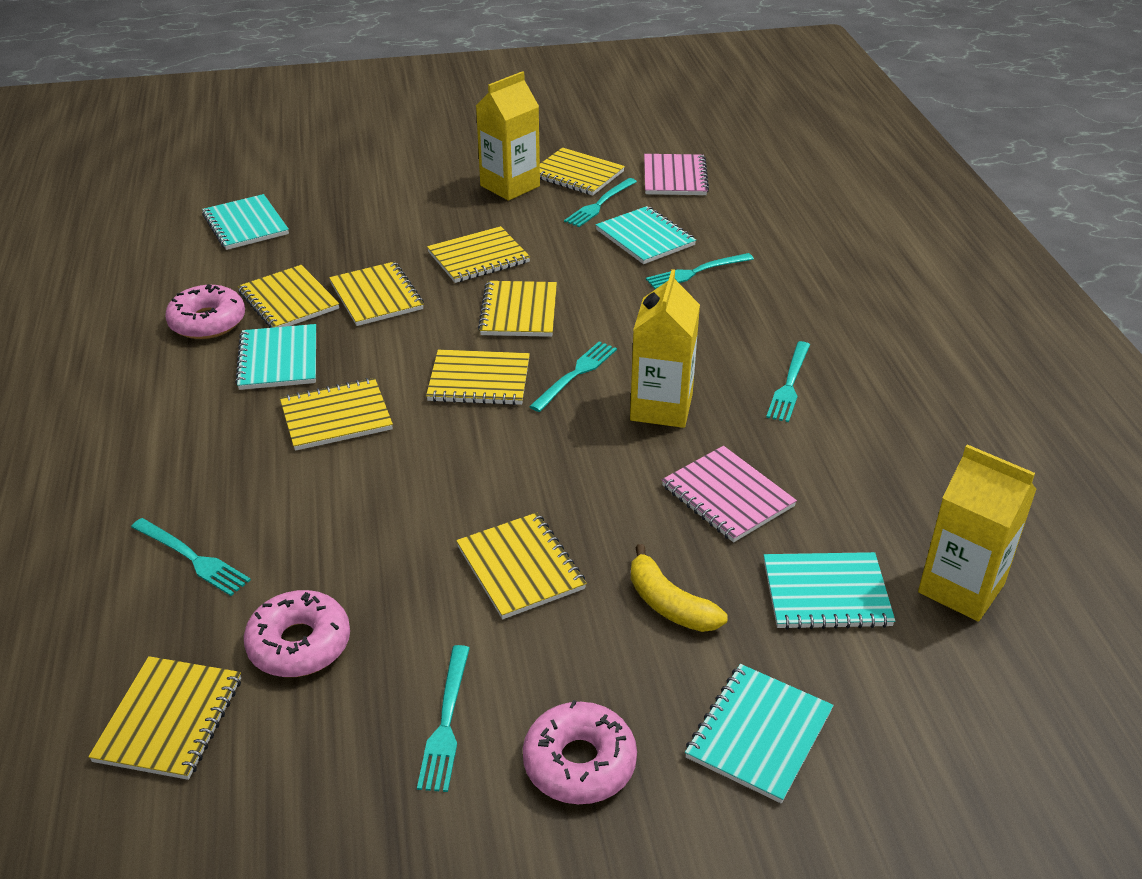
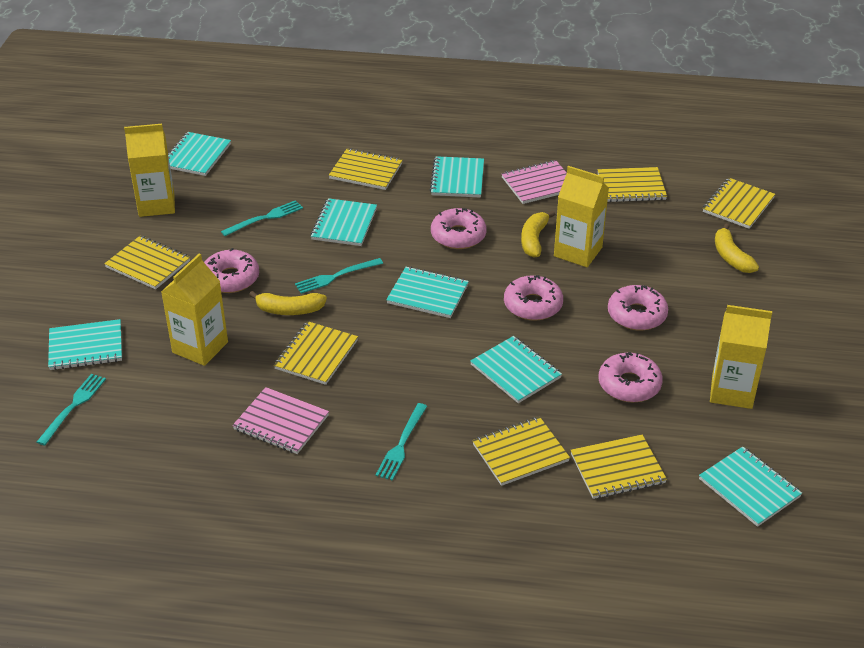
pink donut: 3 -> 5
turquoise fork: 6 -> 4
turquoise notebook: 5 -> 7
yellow banana: 1 -> 3
yellow carton: 3 -> 4
yellow notebook: 9 -> 7

